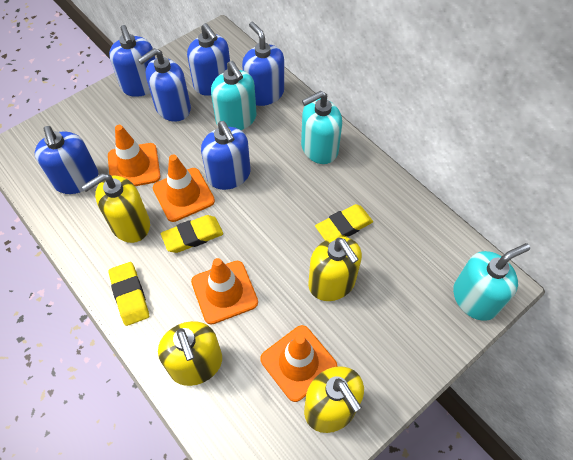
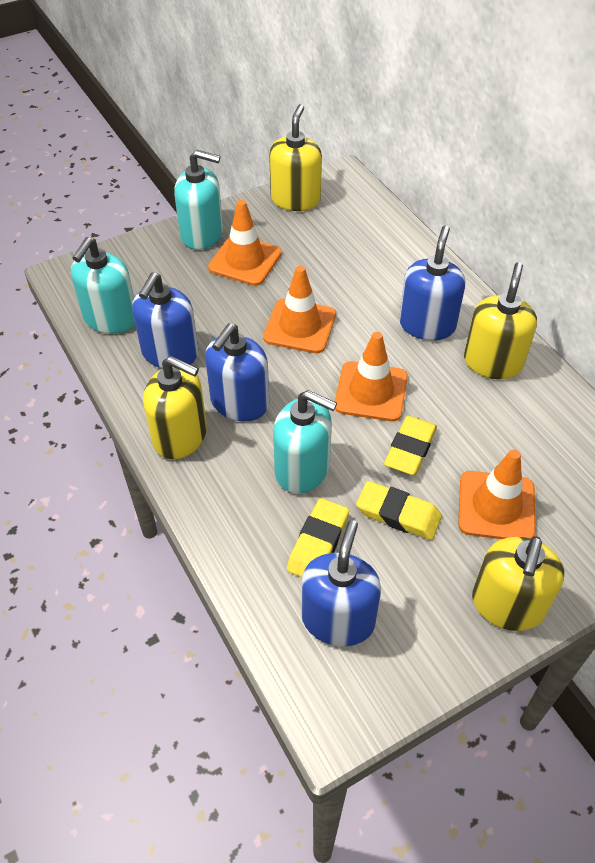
blue soap dispenser: 6 -> 4

